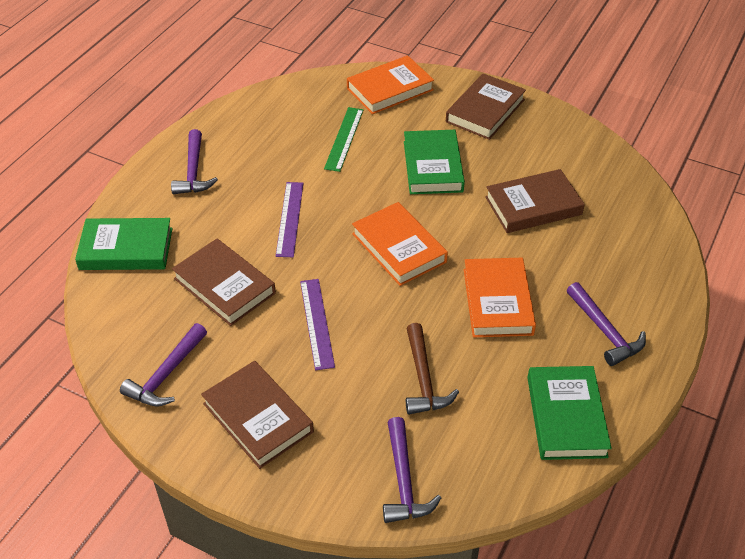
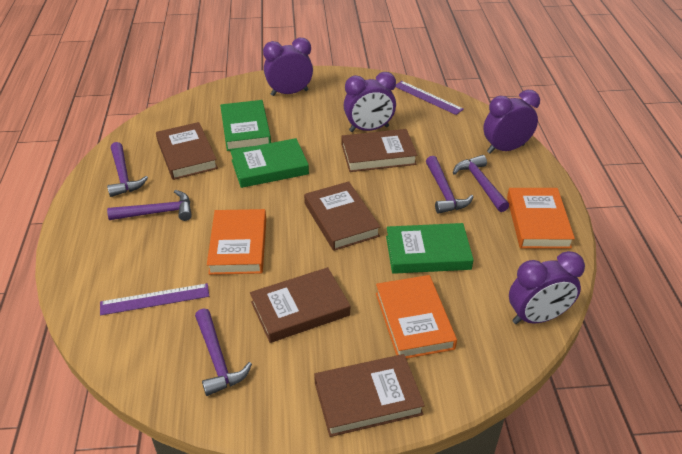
brown book: 4 -> 5
brown hammer: 1 -> 0
green ruler: 1 -> 0
purple clock: 0 -> 4
purple hammer: 4 -> 5

